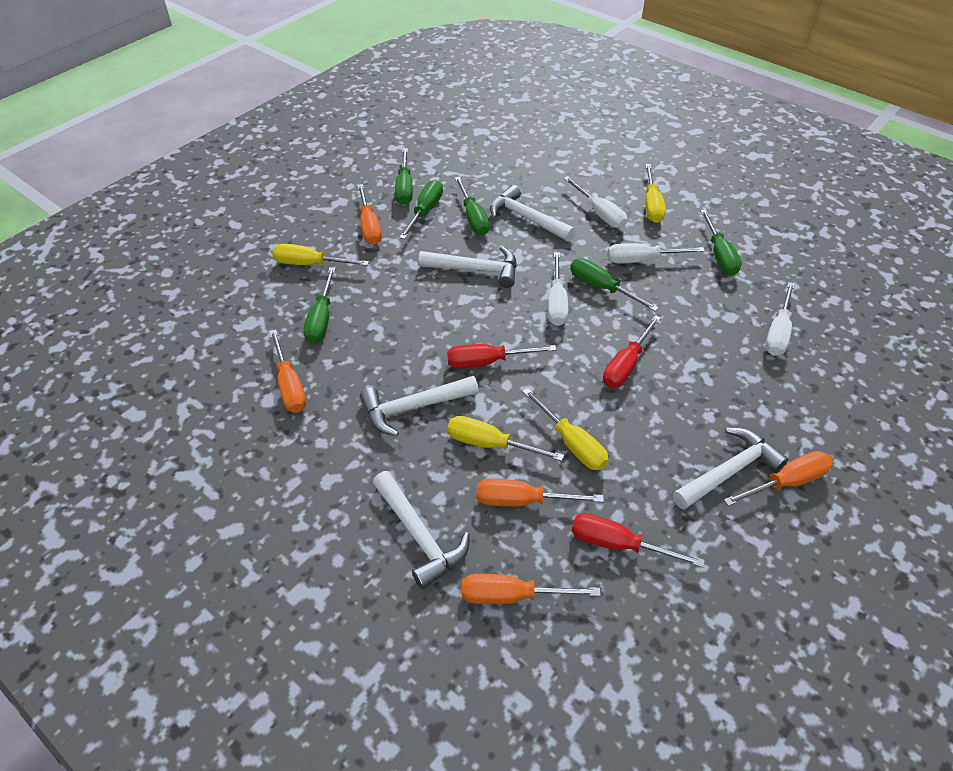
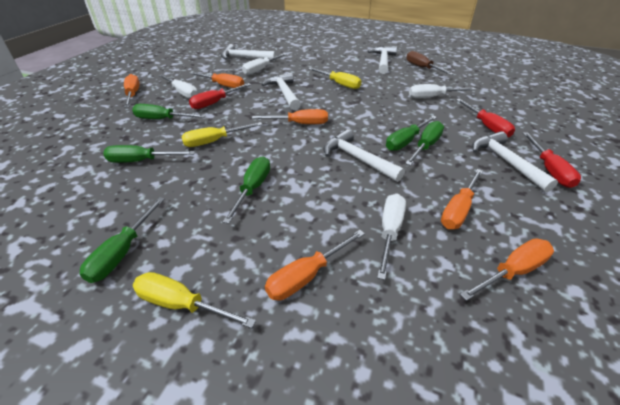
brown screwdriver: 0 -> 1
orange screwdriver: 5 -> 6
yellow screwdriver: 4 -> 3

